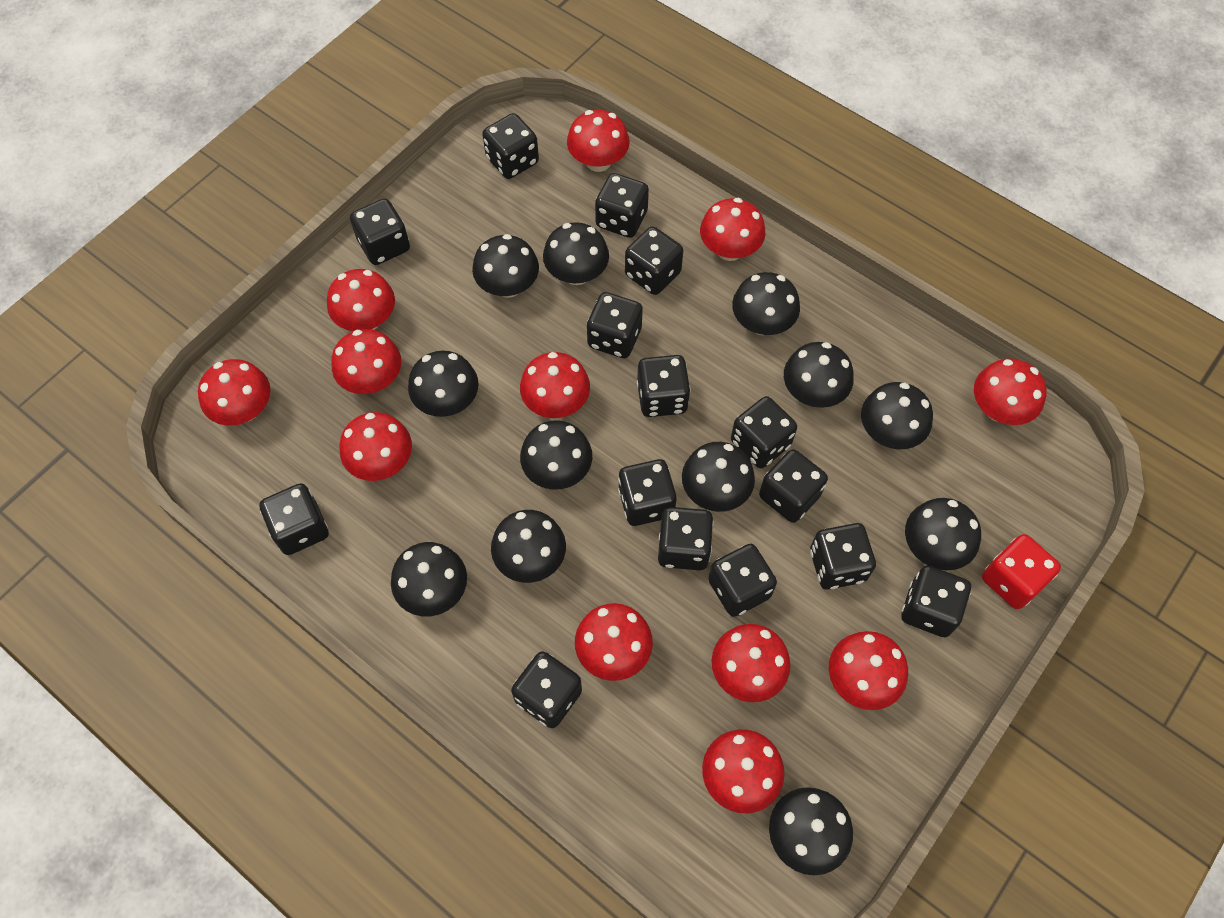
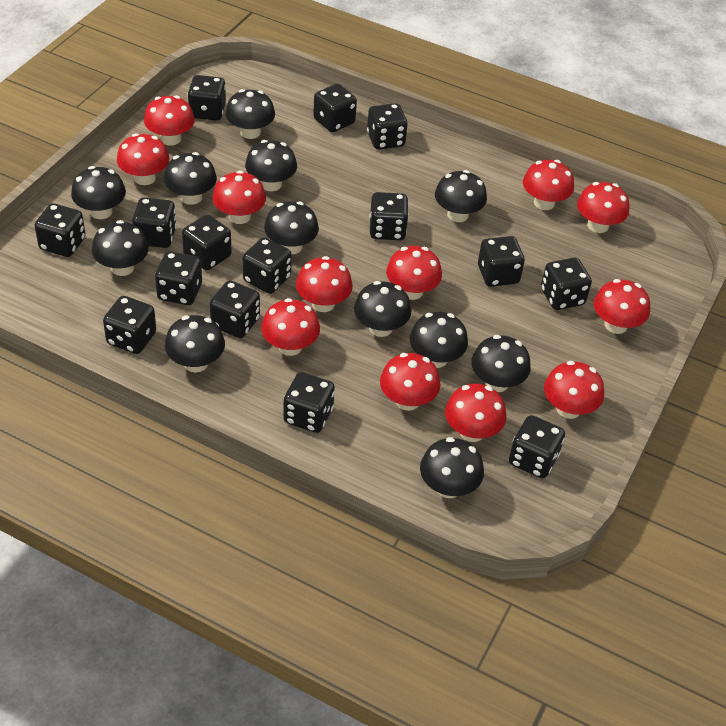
red dice: 1 -> 0

